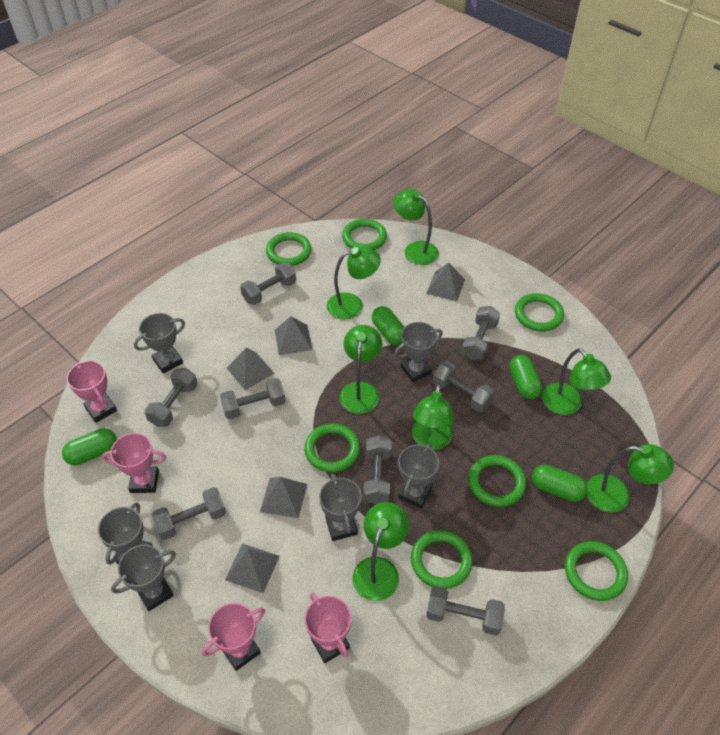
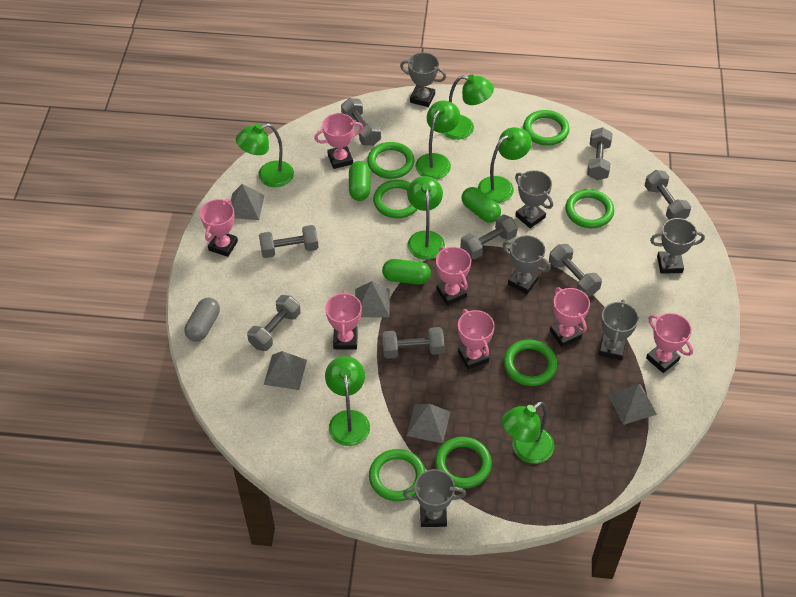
green capsule: 4 -> 3
grey capsule: 0 -> 1
pink trophy: 4 -> 7

